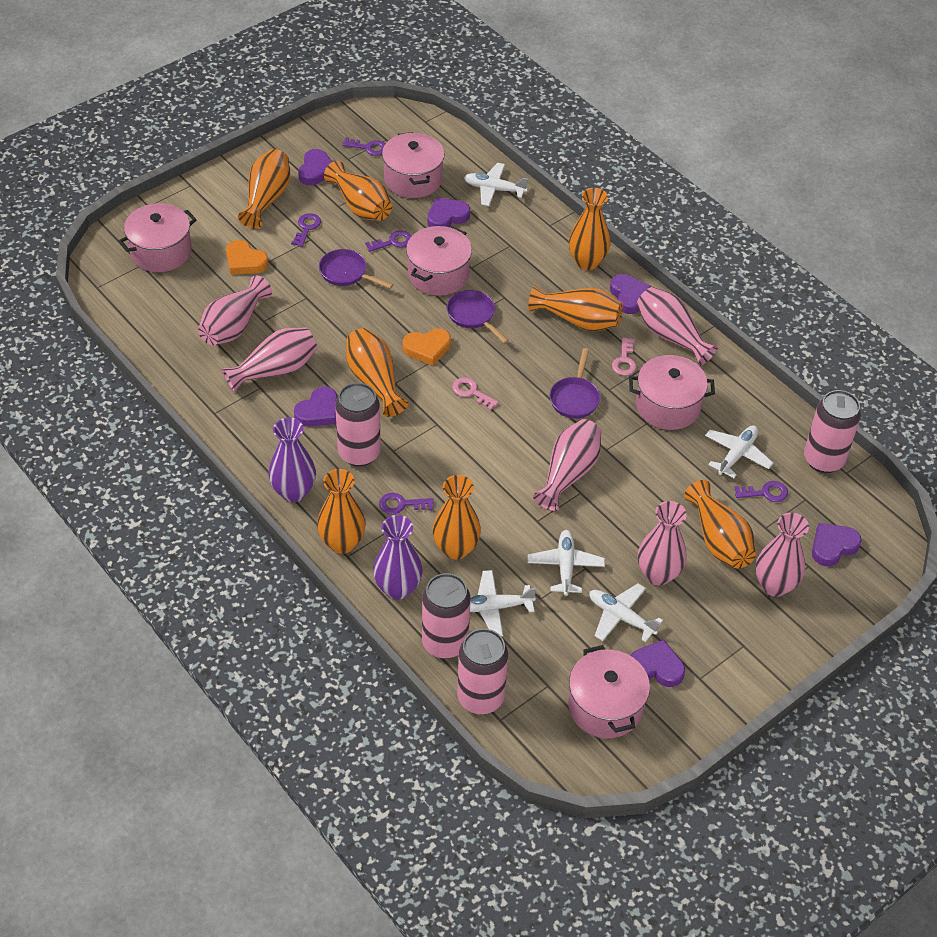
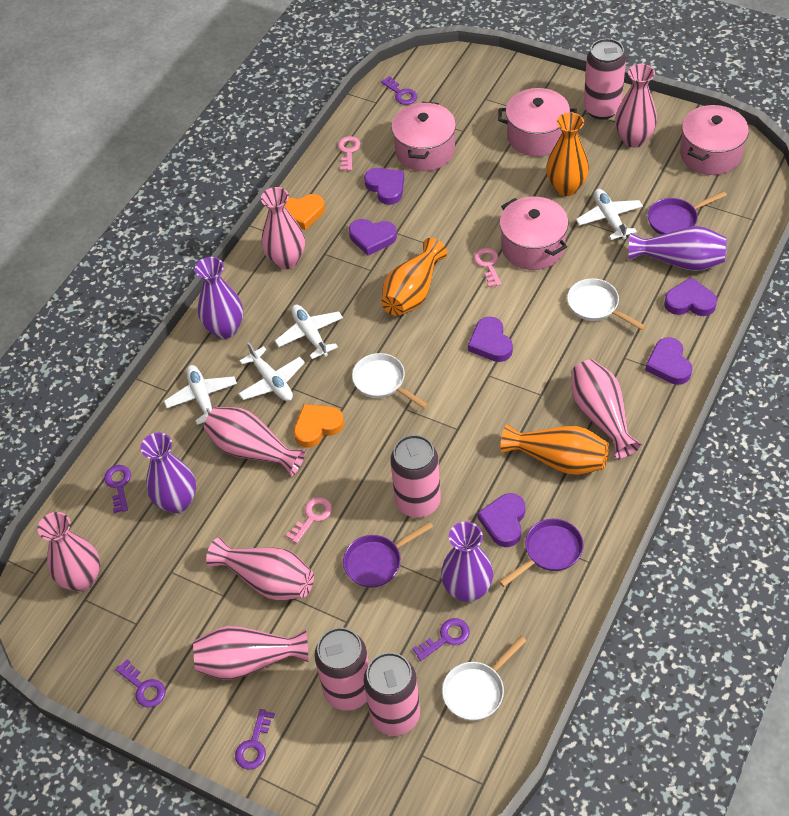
orange vase: 8 -> 3
pink key: 2 -> 3
pink pot: 5 -> 4
pink vase: 6 -> 7
purple vase: 2 -> 4
white pan: 0 -> 3
white plane: 5 -> 4

